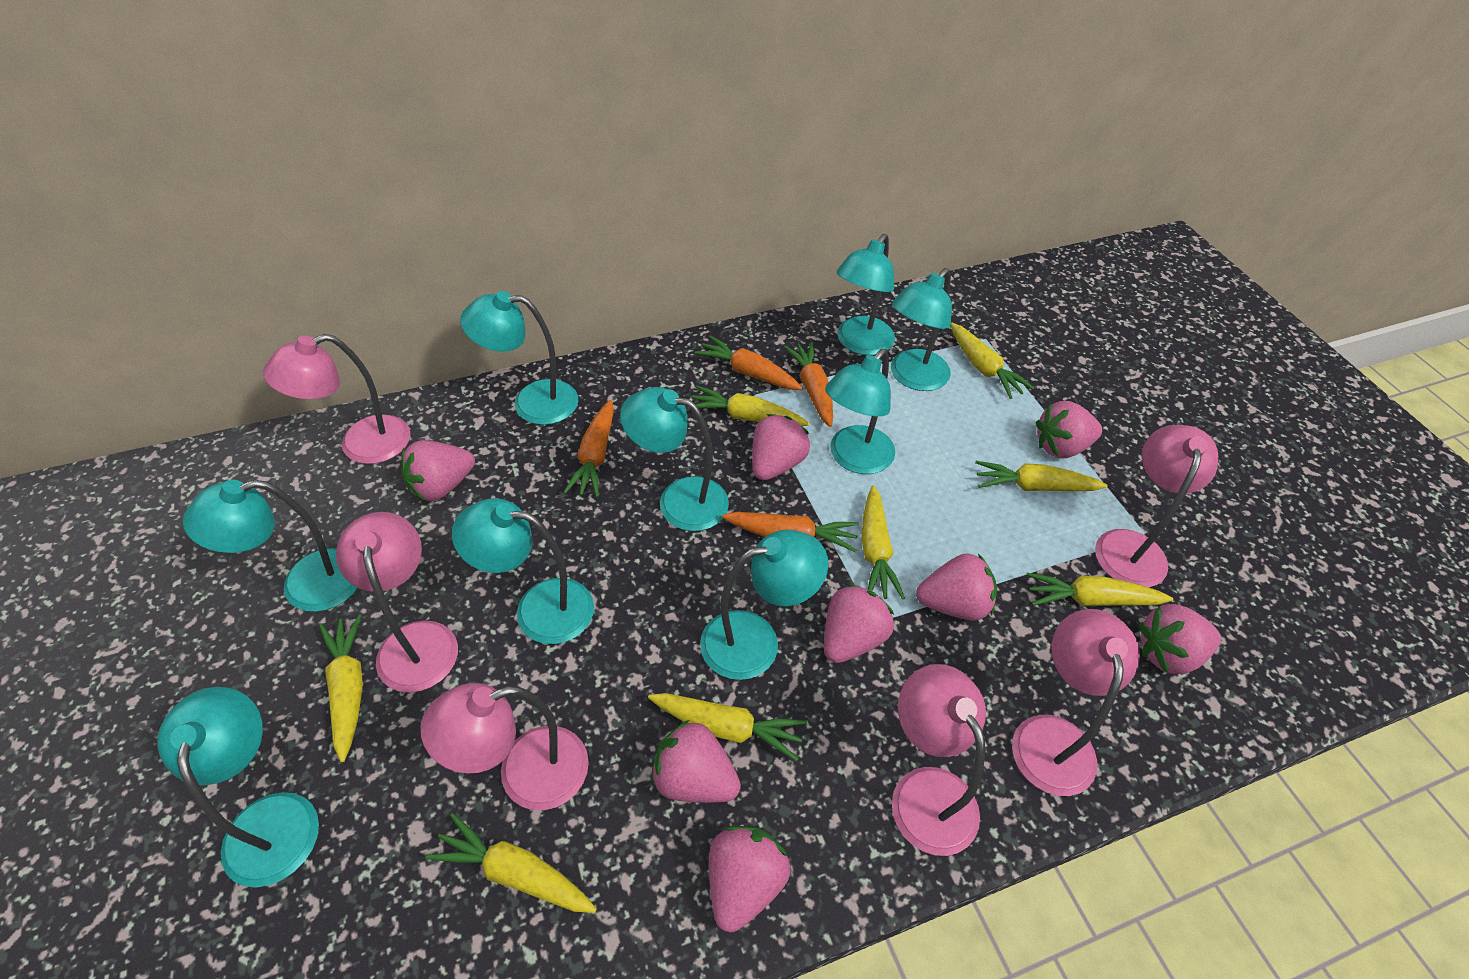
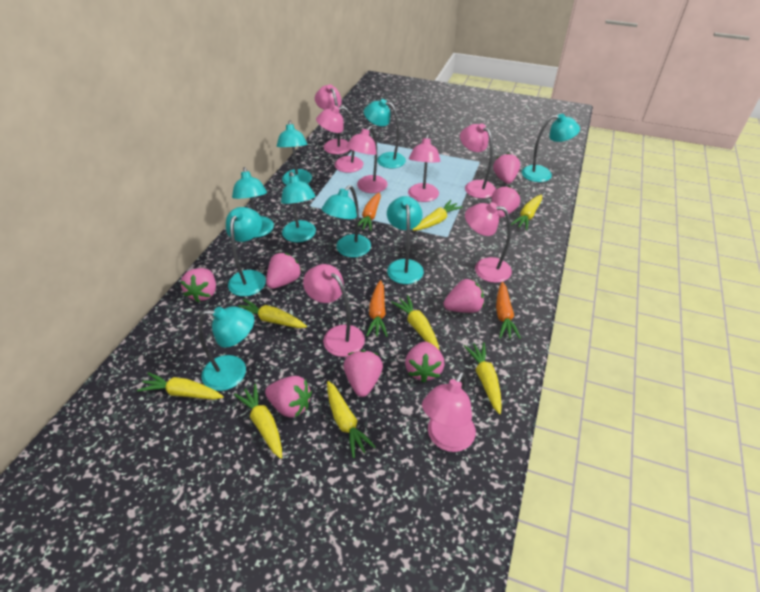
orange carrot: 4 -> 3
pink lamp: 6 -> 8

